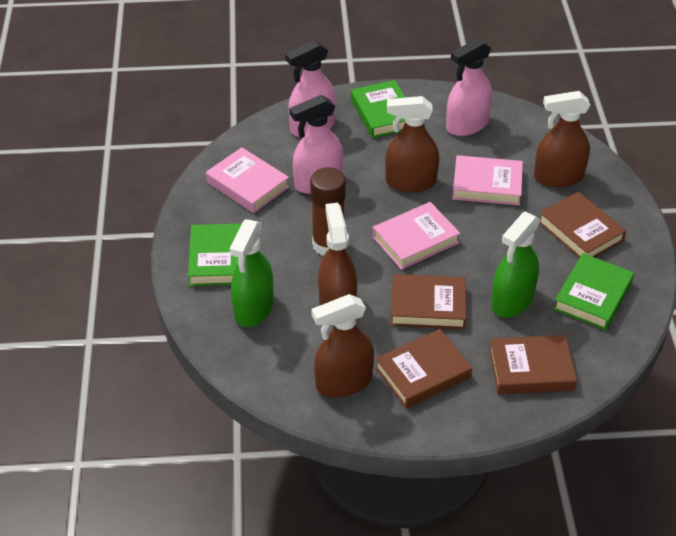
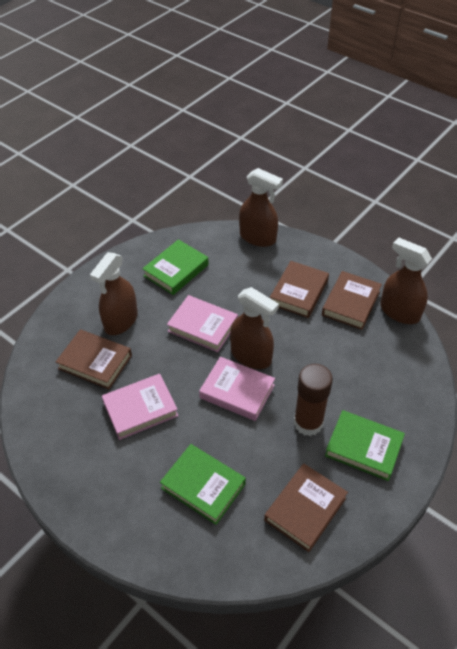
green spray bottle: 2 -> 0
pink spray bottle: 3 -> 0

